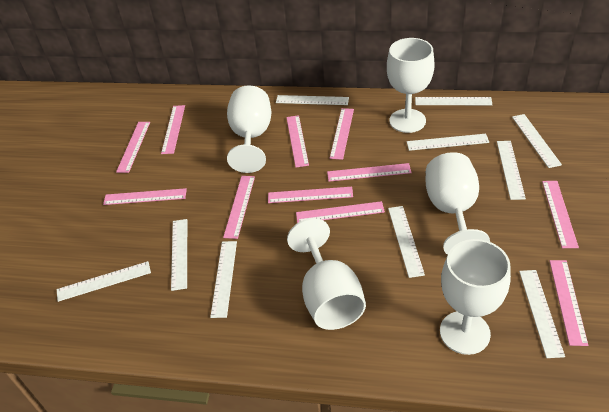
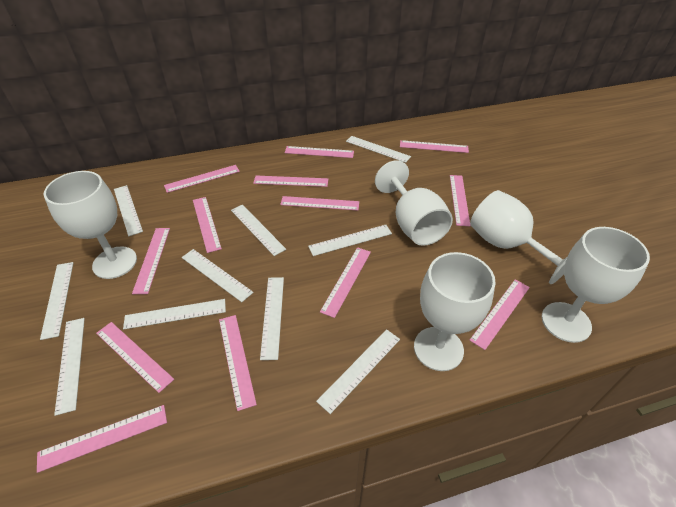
pink ruler: 11 -> 13

